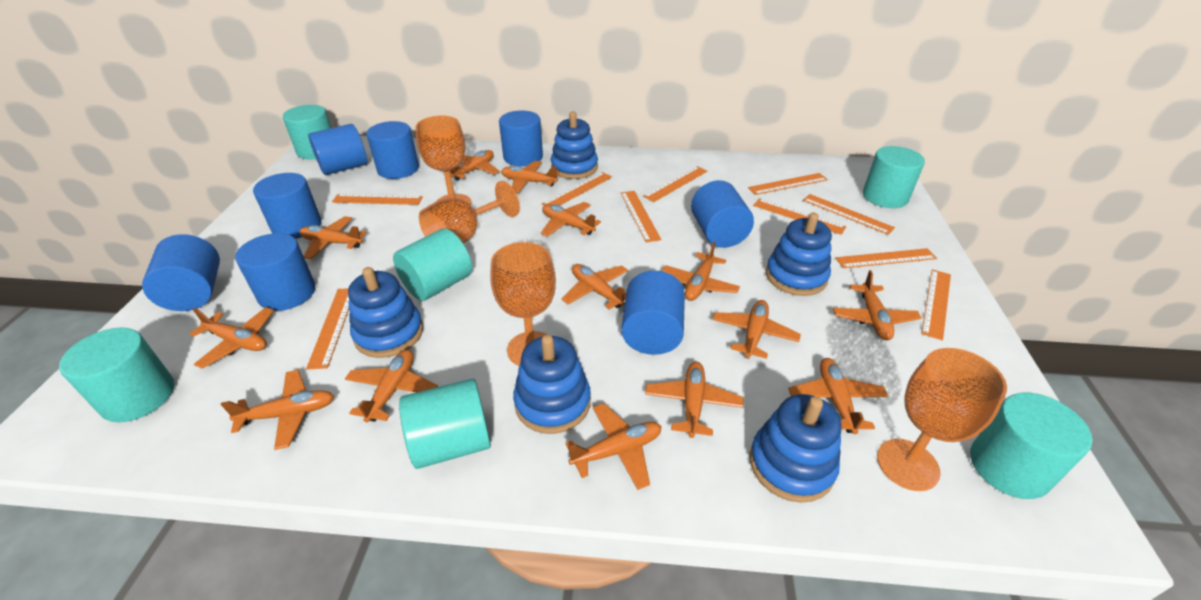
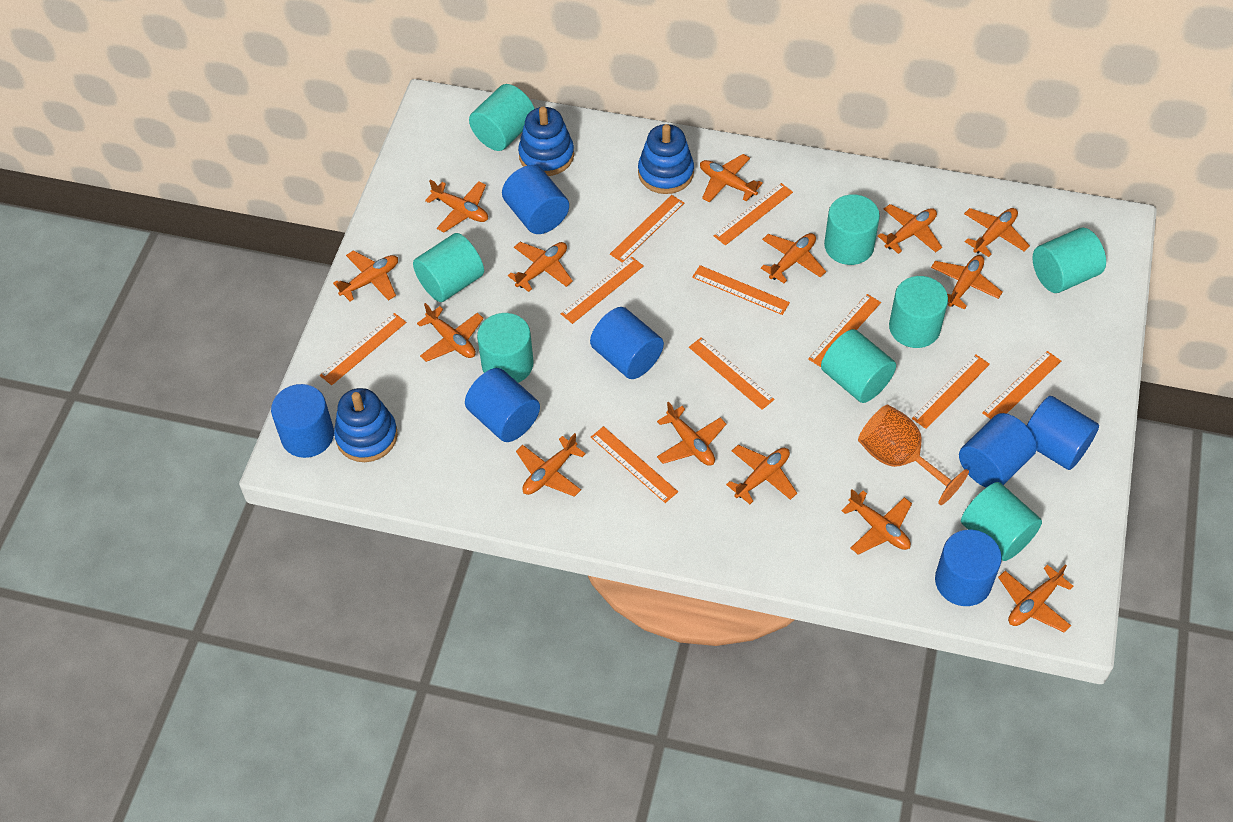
blue cylinder: 8 -> 7
blue stacking toy: 5 -> 3
orange goblet: 4 -> 1
turquoise cylinder: 6 -> 8

